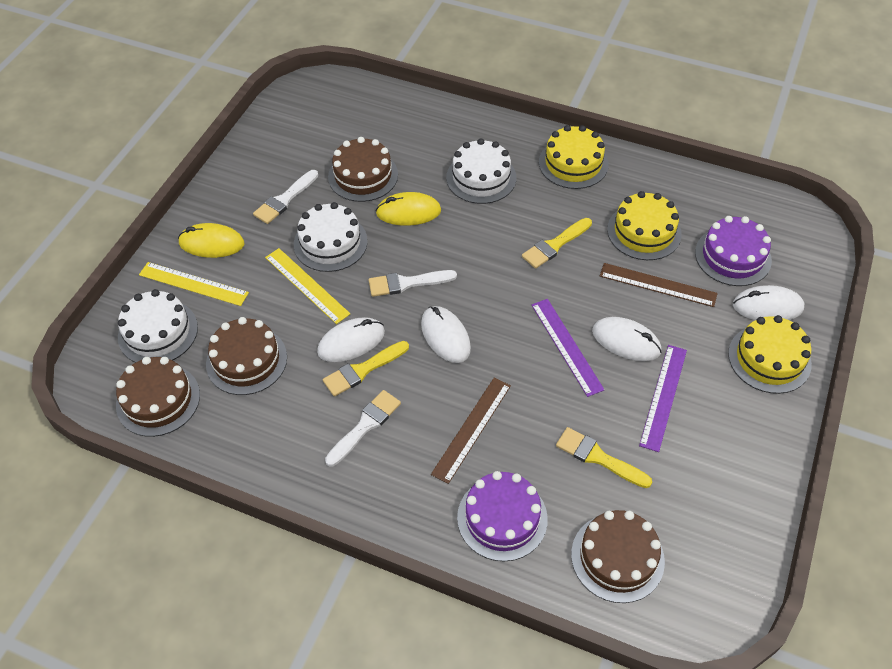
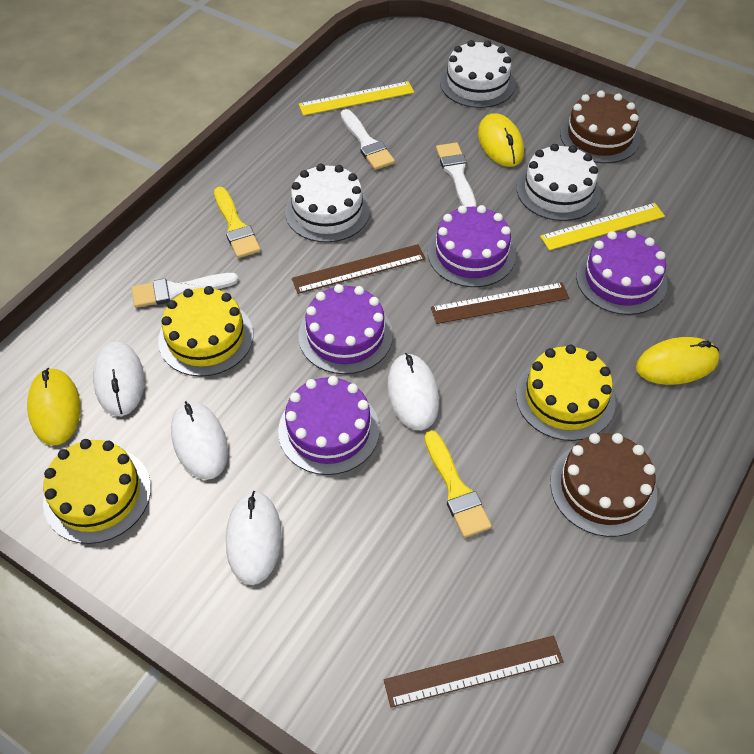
brown cake: 4 -> 2
brown ruler: 2 -> 3
purple cake: 2 -> 4
purple ruler: 2 -> 0
yellow brush: 3 -> 2
yellow mouse: 2 -> 3

